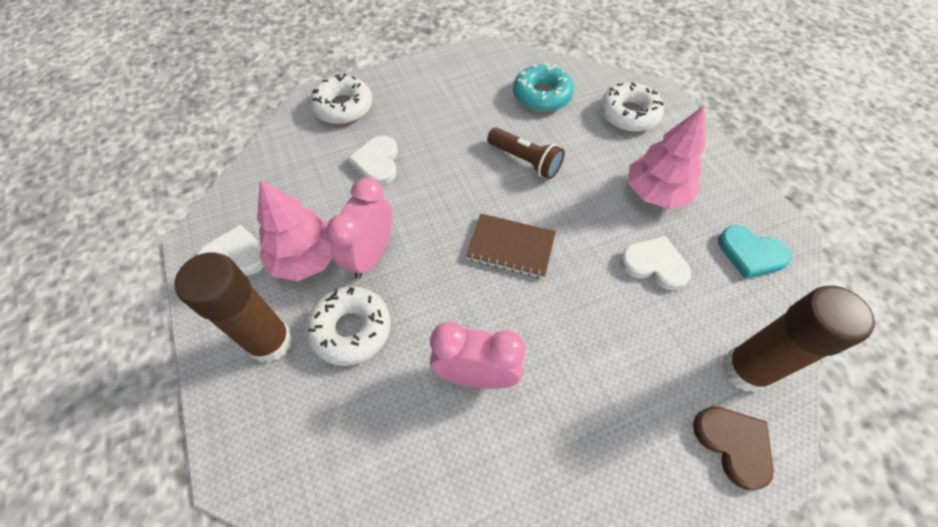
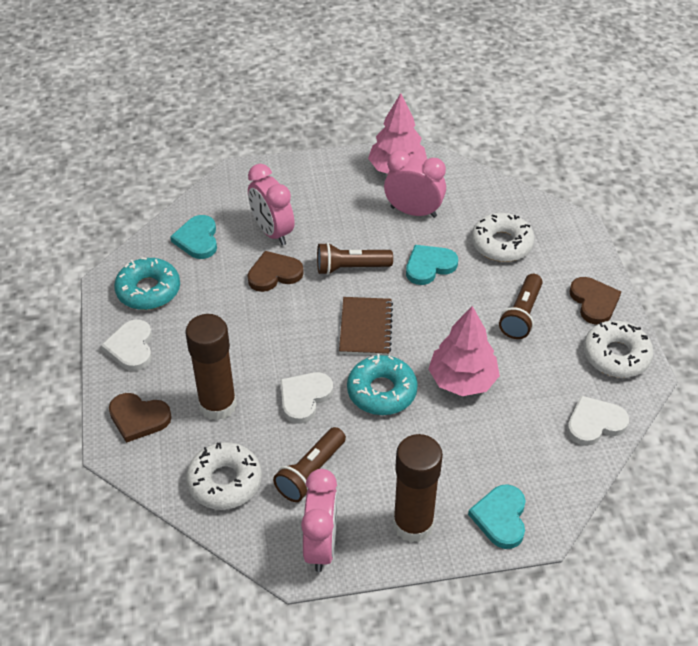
brown flashlight: 1 -> 3
brown heart: 1 -> 3
pink clock: 2 -> 3
turquoise donut: 1 -> 2
turquoise heart: 1 -> 3

